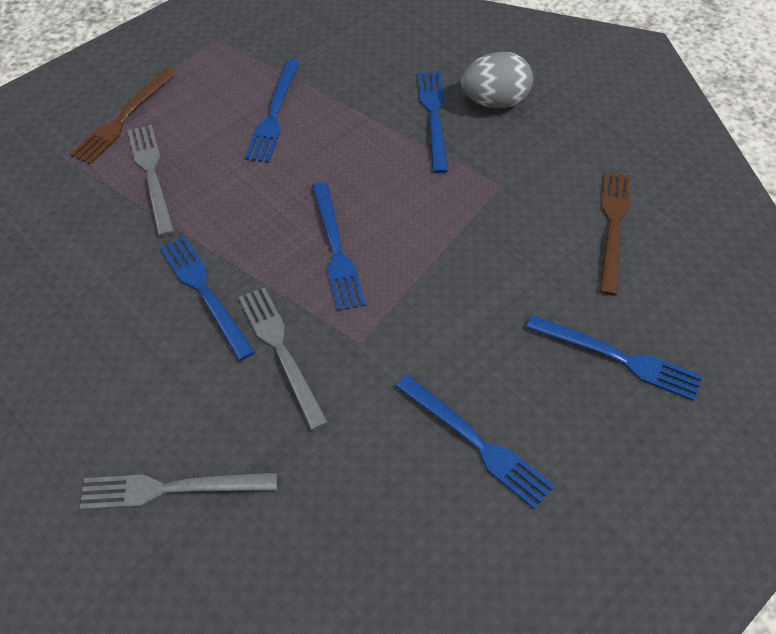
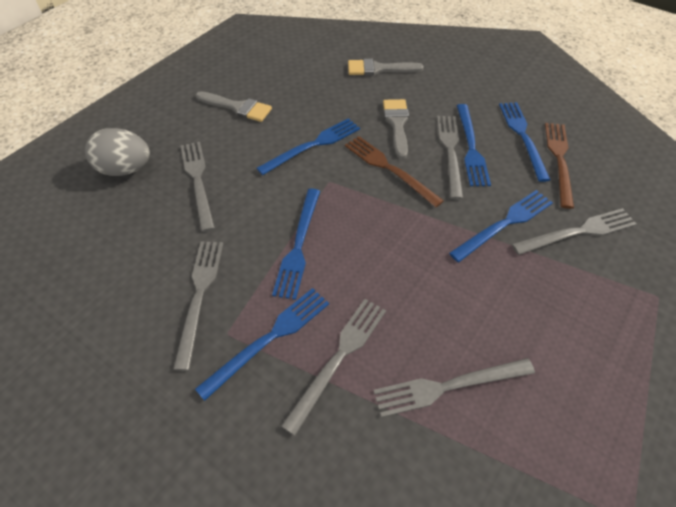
grey brush: 0 -> 3
grey fork: 3 -> 6

